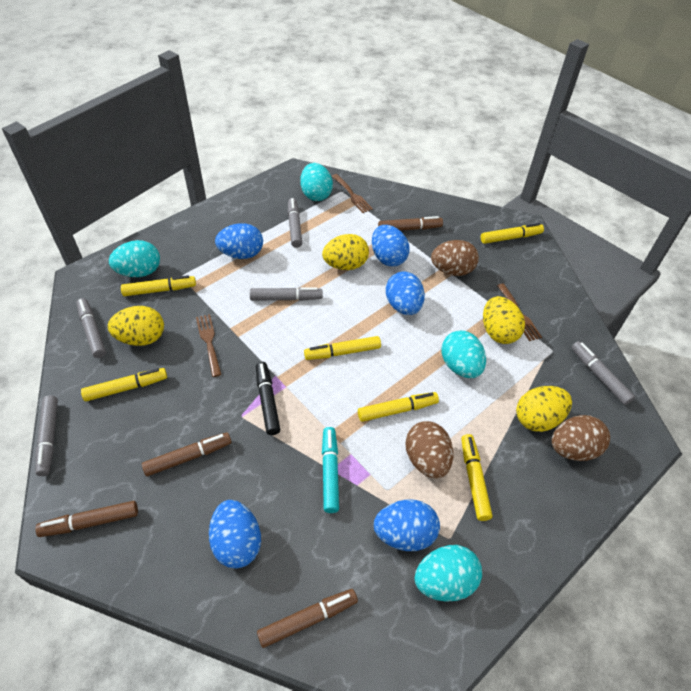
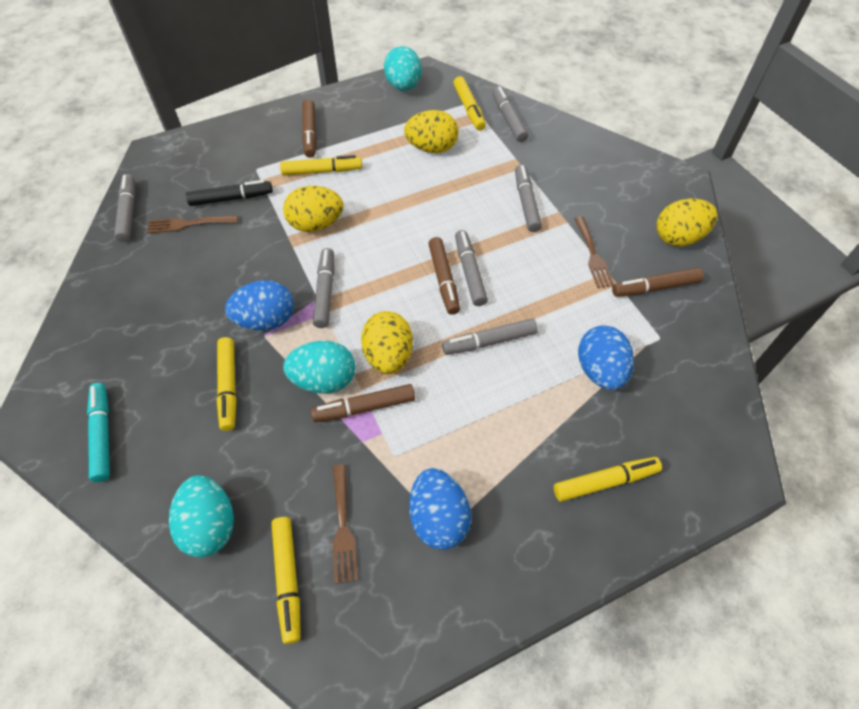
blue egg: 5 -> 3
brown egg: 3 -> 0
grey marker: 5 -> 6
turquoise egg: 4 -> 3
yellow marker: 6 -> 5

